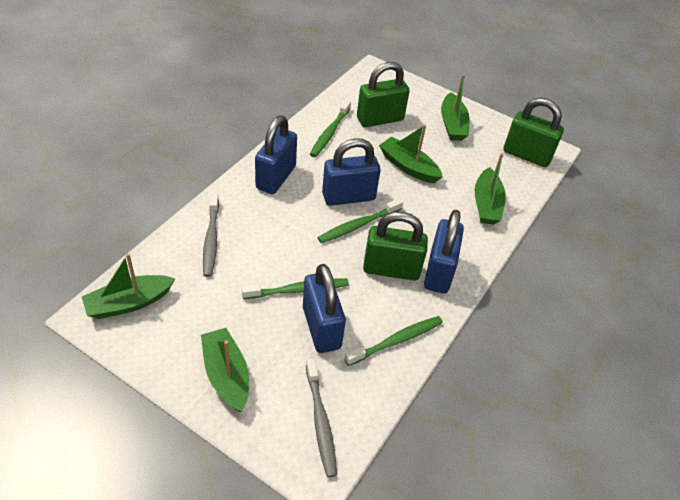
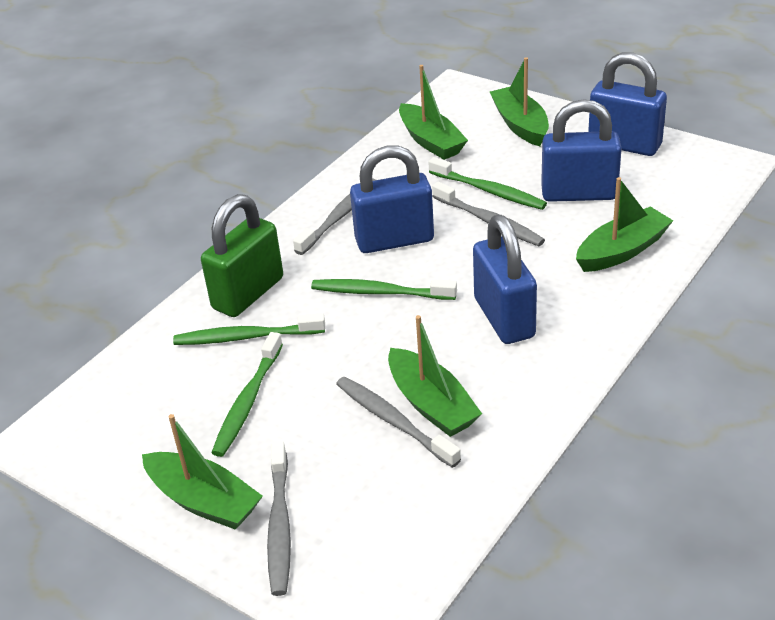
green padlock: 3 -> 1
grey toothbrush: 2 -> 4

